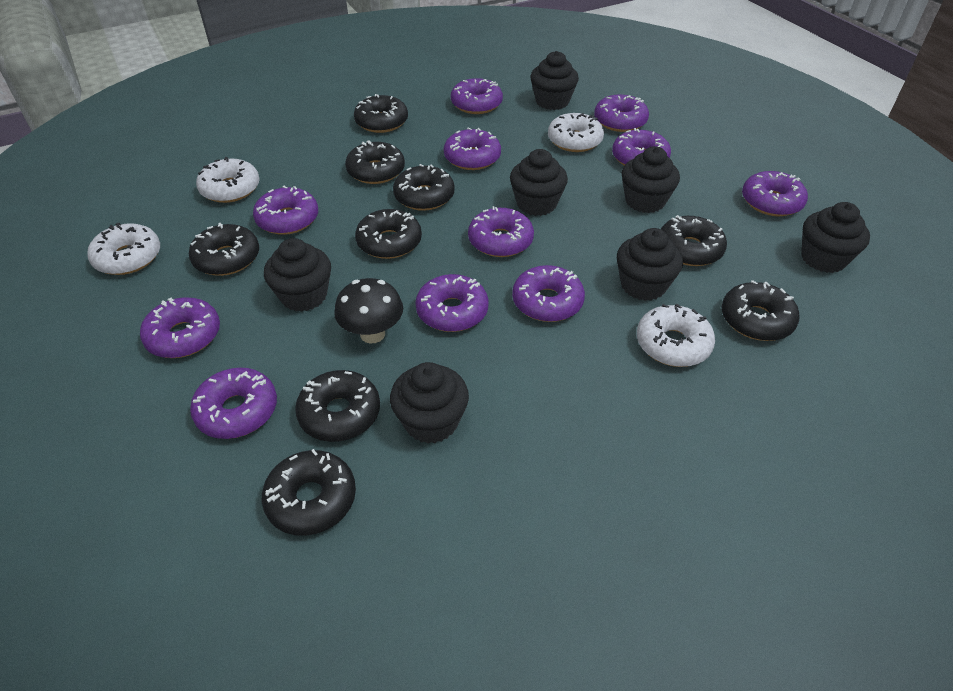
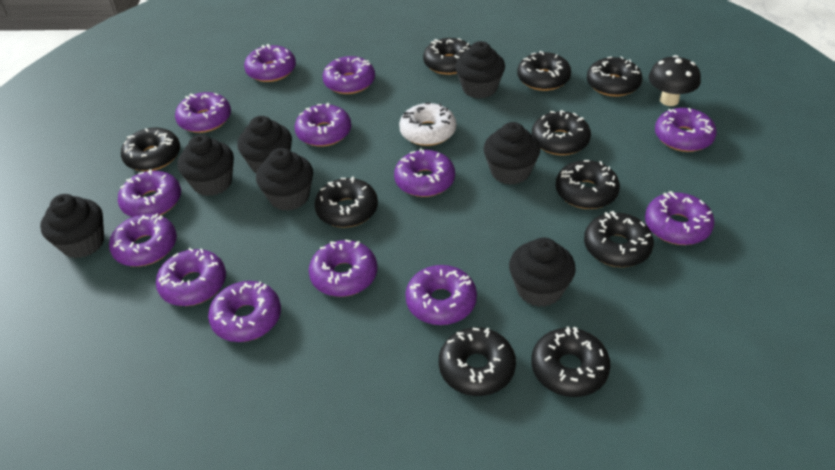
black donut: 9 -> 10
purple donut: 11 -> 13
white donut: 4 -> 1

